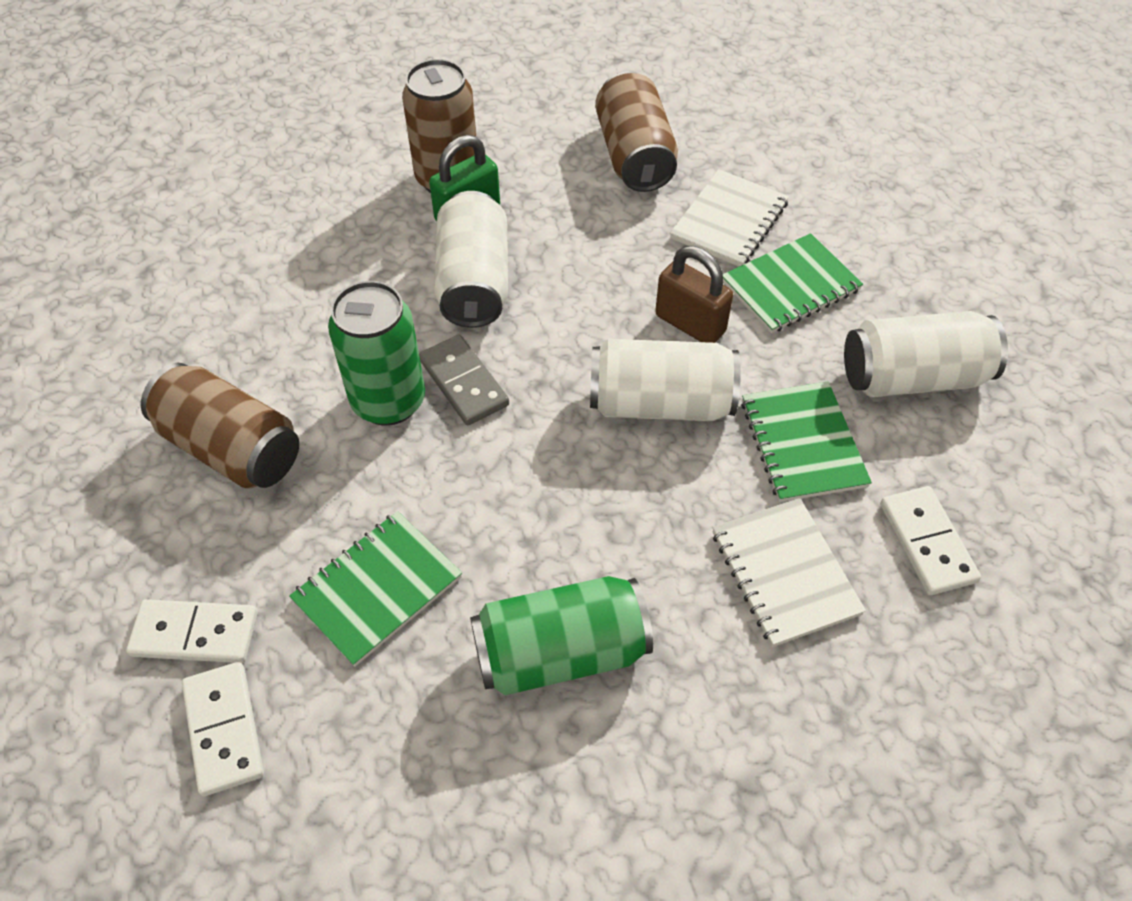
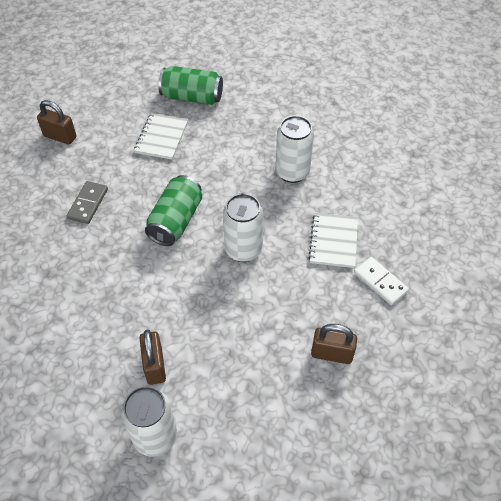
brown can: 3 -> 0
brown padlock: 1 -> 3
green notebook: 3 -> 0
green padlock: 1 -> 0
white domino: 3 -> 1

